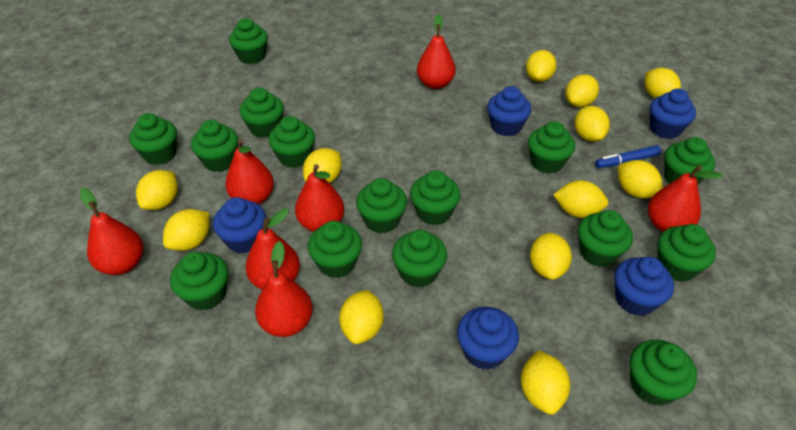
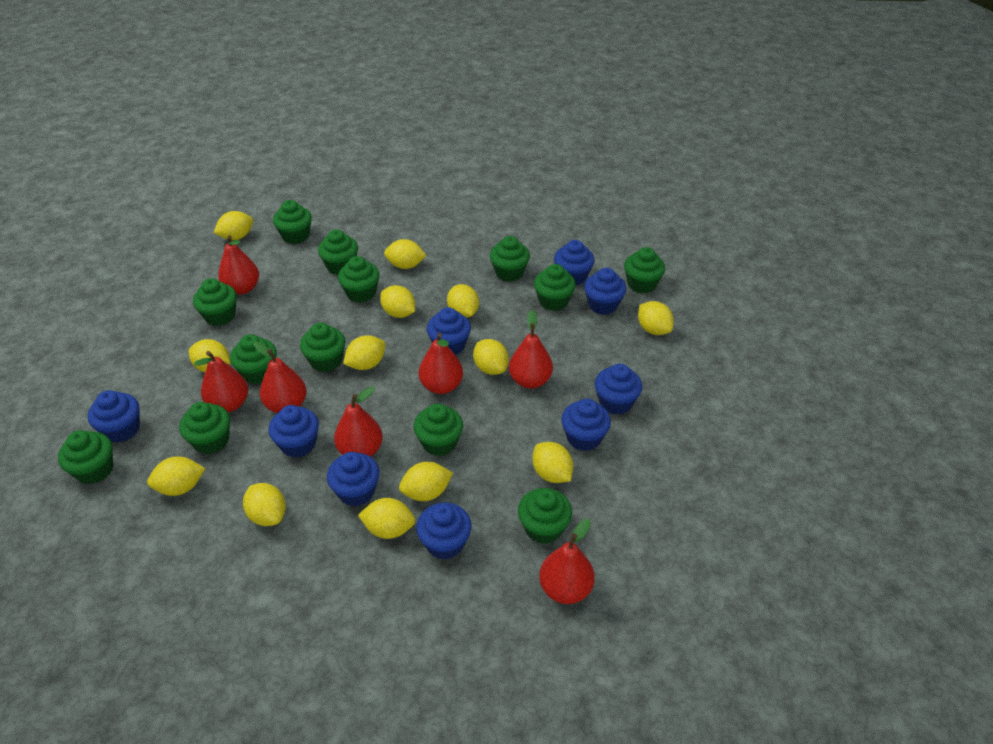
blue cupcake: 5 -> 9
blue marker: 1 -> 0
green cupcake: 15 -> 13
yellow lemon: 12 -> 13

